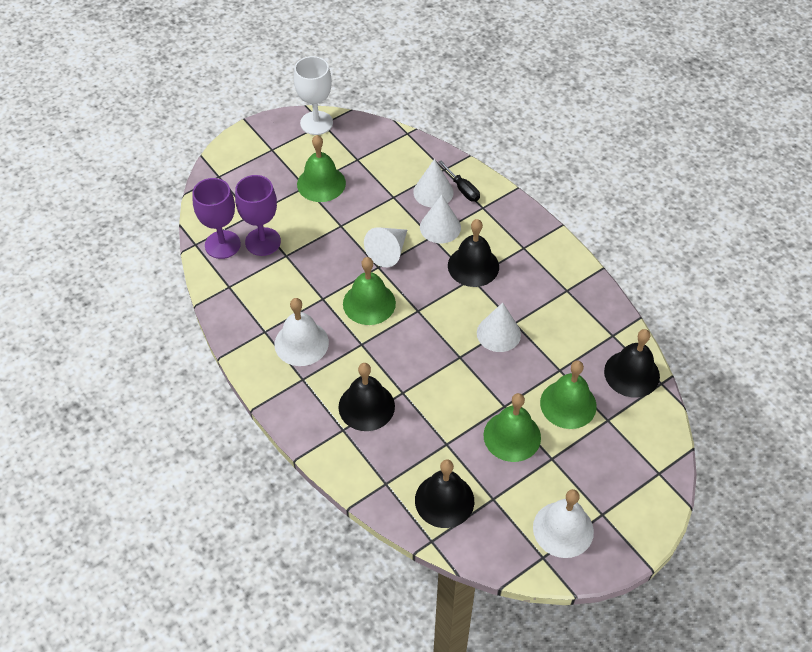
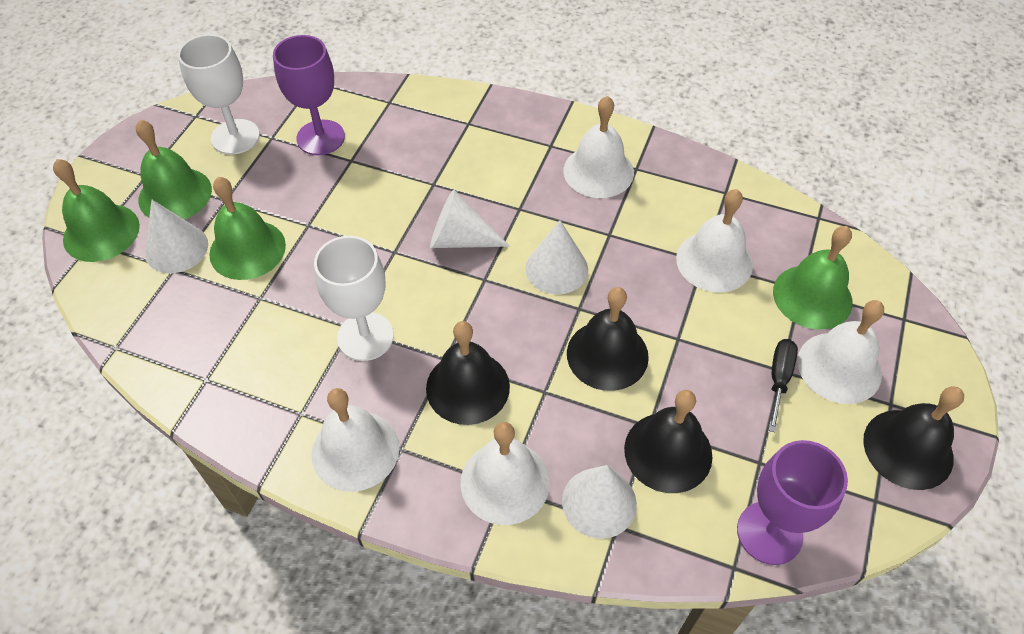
white bell: 2 -> 5
white goblet: 1 -> 2

